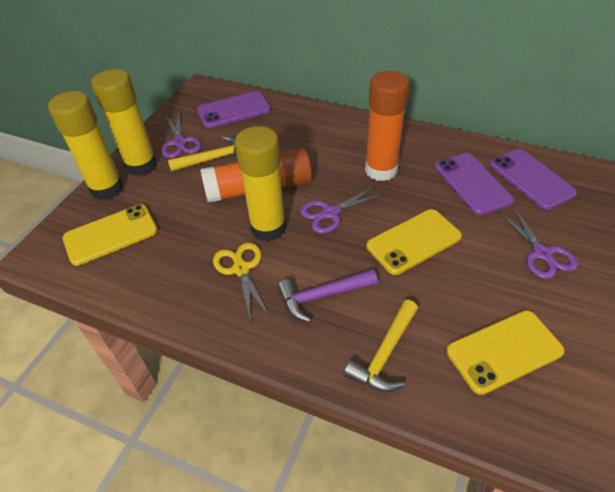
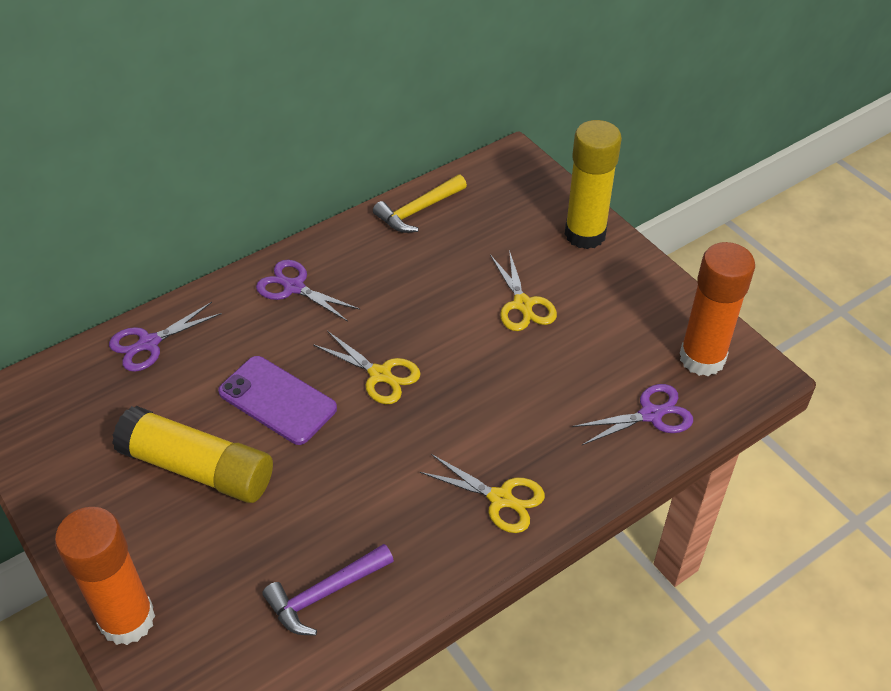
purple phone: 3 -> 1
yellow glue stick: 3 -> 2
yellow hammer: 2 -> 1
yellow phone: 3 -> 0
yellow scissors: 1 -> 3

